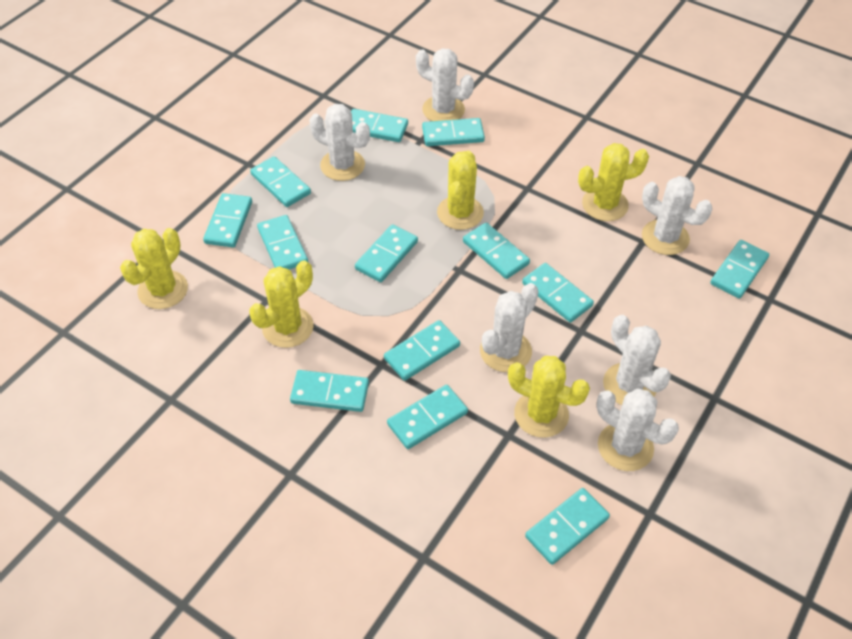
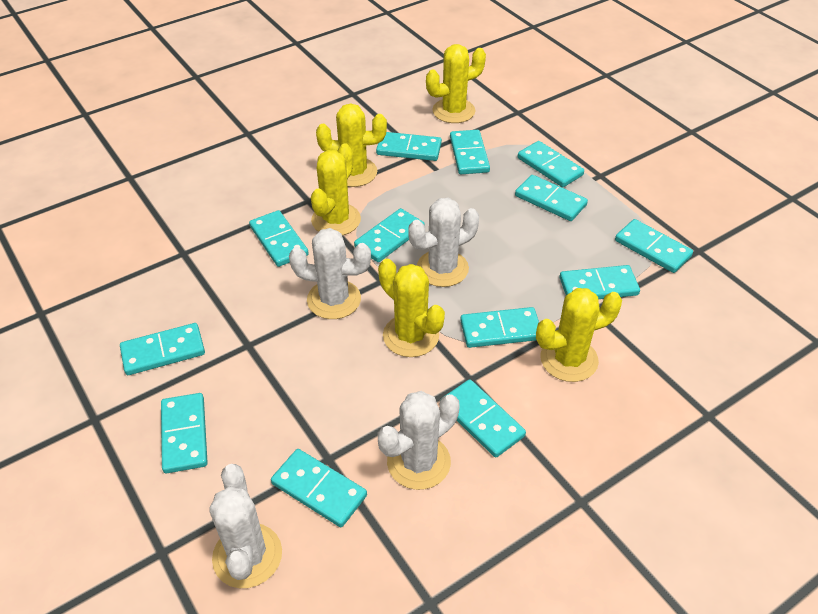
white cactus: 6 -> 4

